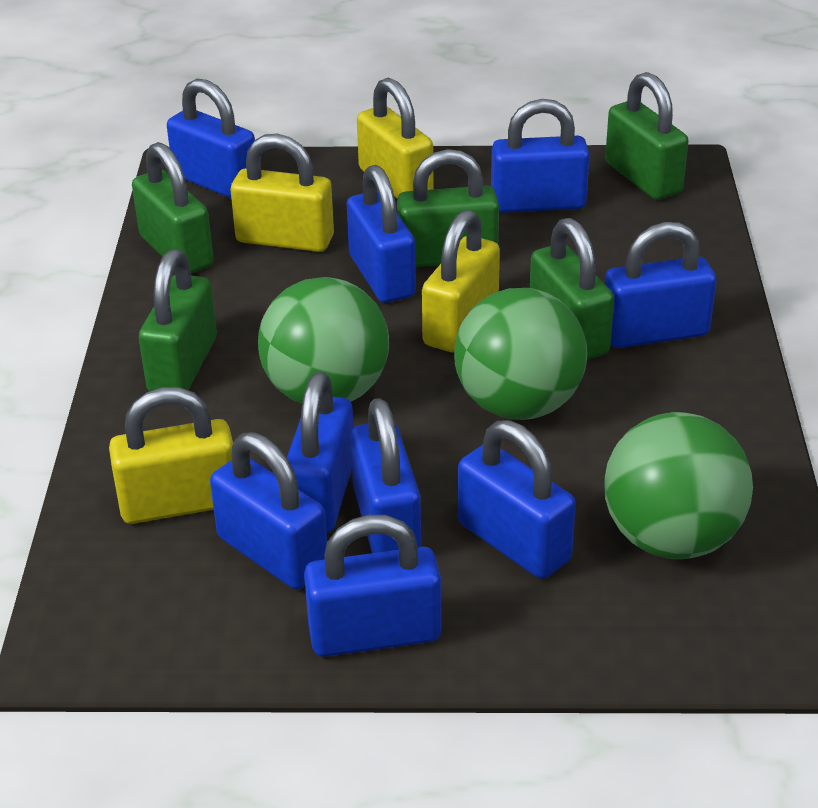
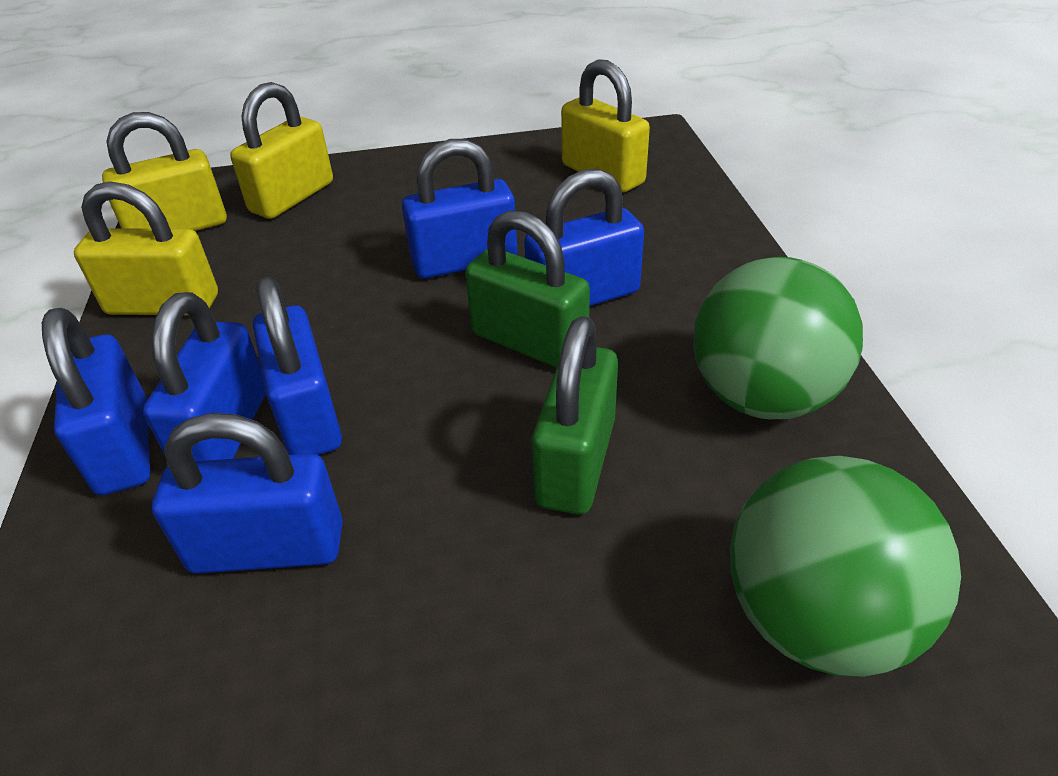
blue padlock: 9 -> 6
green ball: 3 -> 2
green padlock: 5 -> 2

